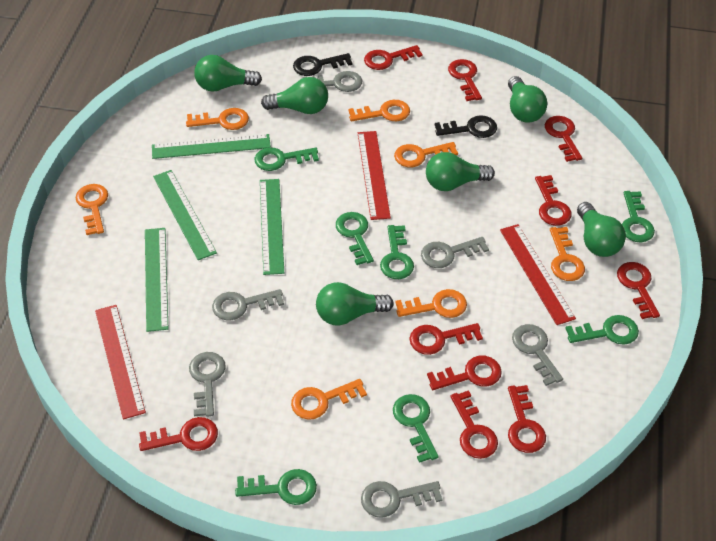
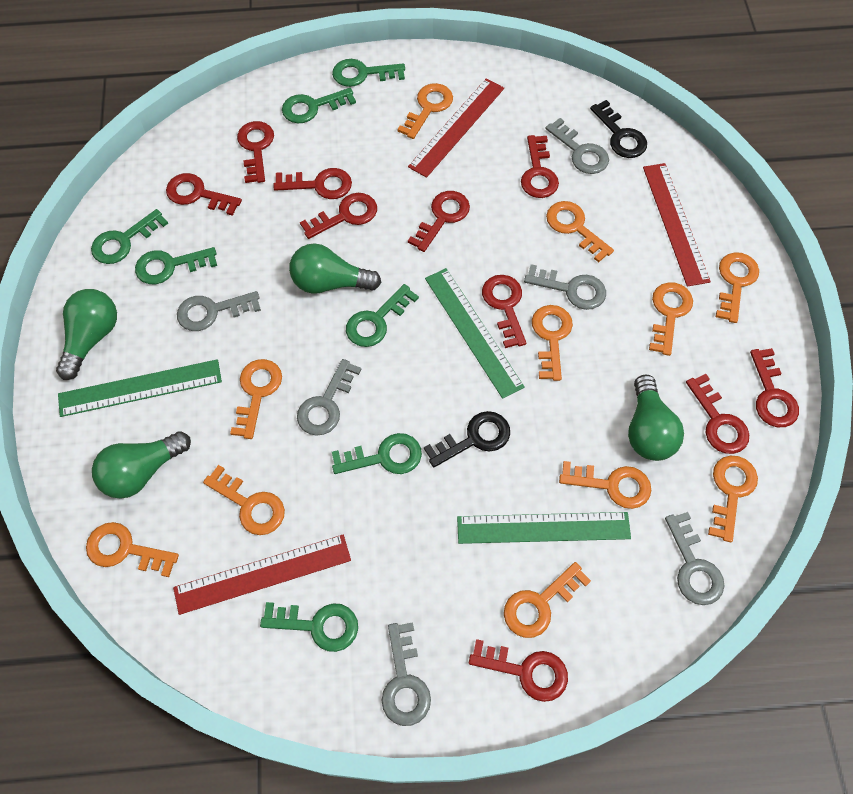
green light bulb: 6 -> 4
green ruler: 4 -> 3
orange key: 7 -> 11

